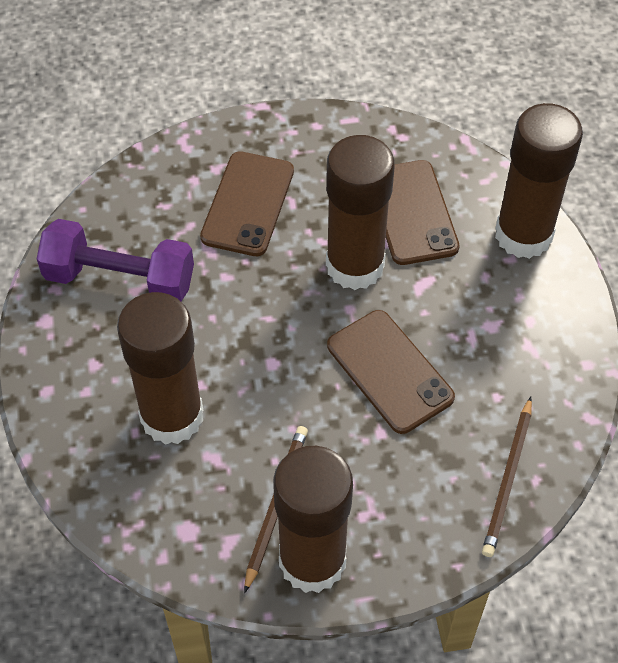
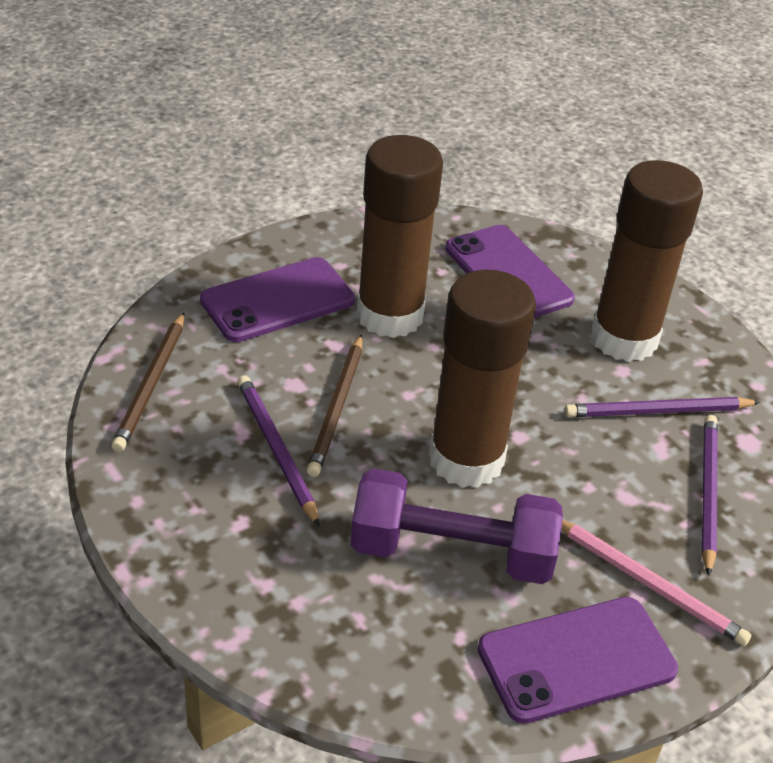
brown glue stick: 4 -> 3
brown phone: 3 -> 0
pink pencil: 0 -> 1
purple pencil: 0 -> 3
purple phone: 0 -> 3

